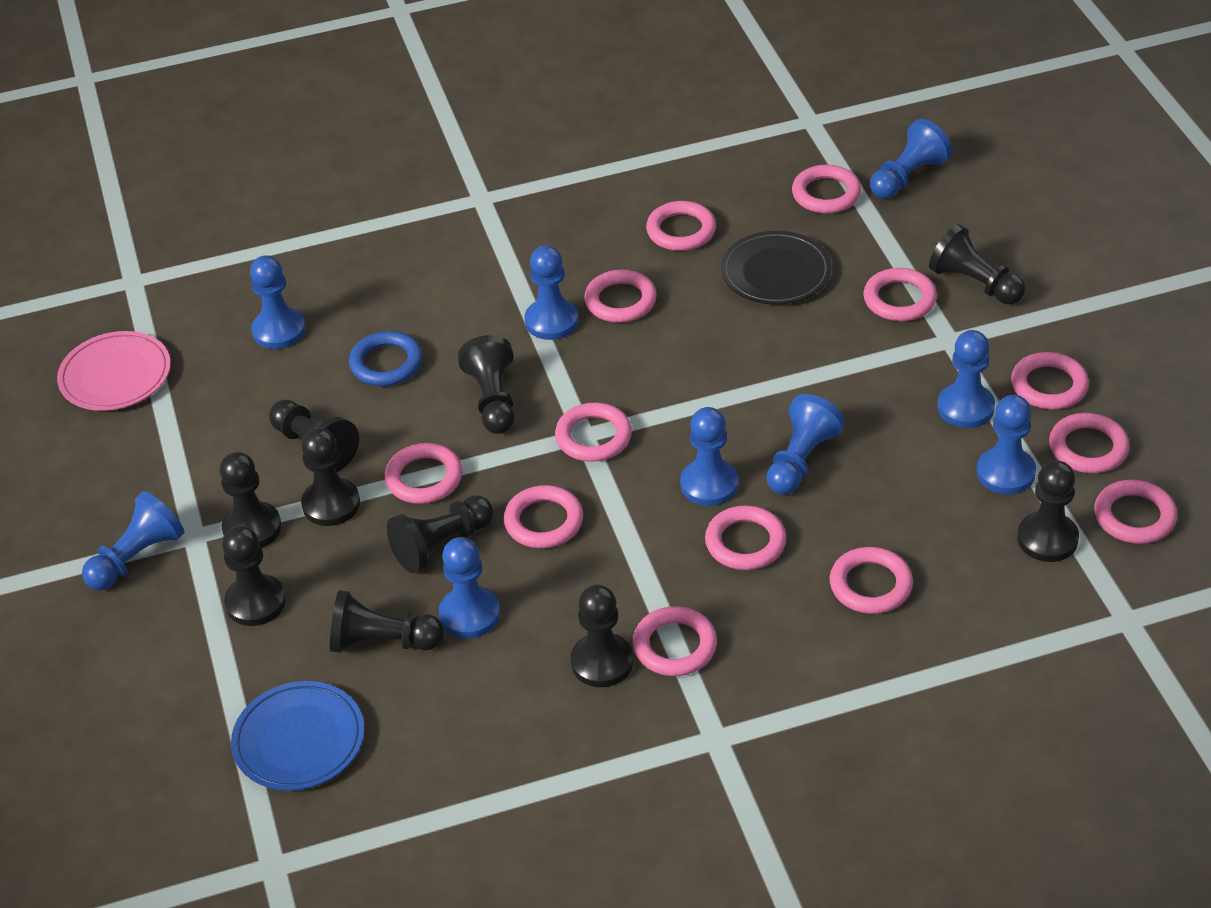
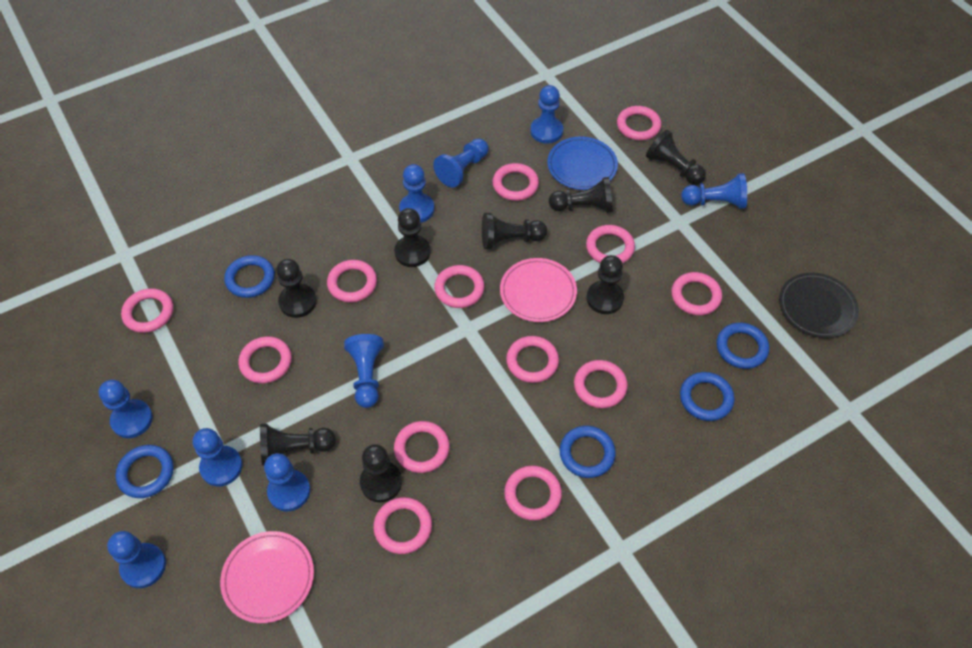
black pawn: 10 -> 8
blue ring: 1 -> 5
pink plate: 1 -> 2

